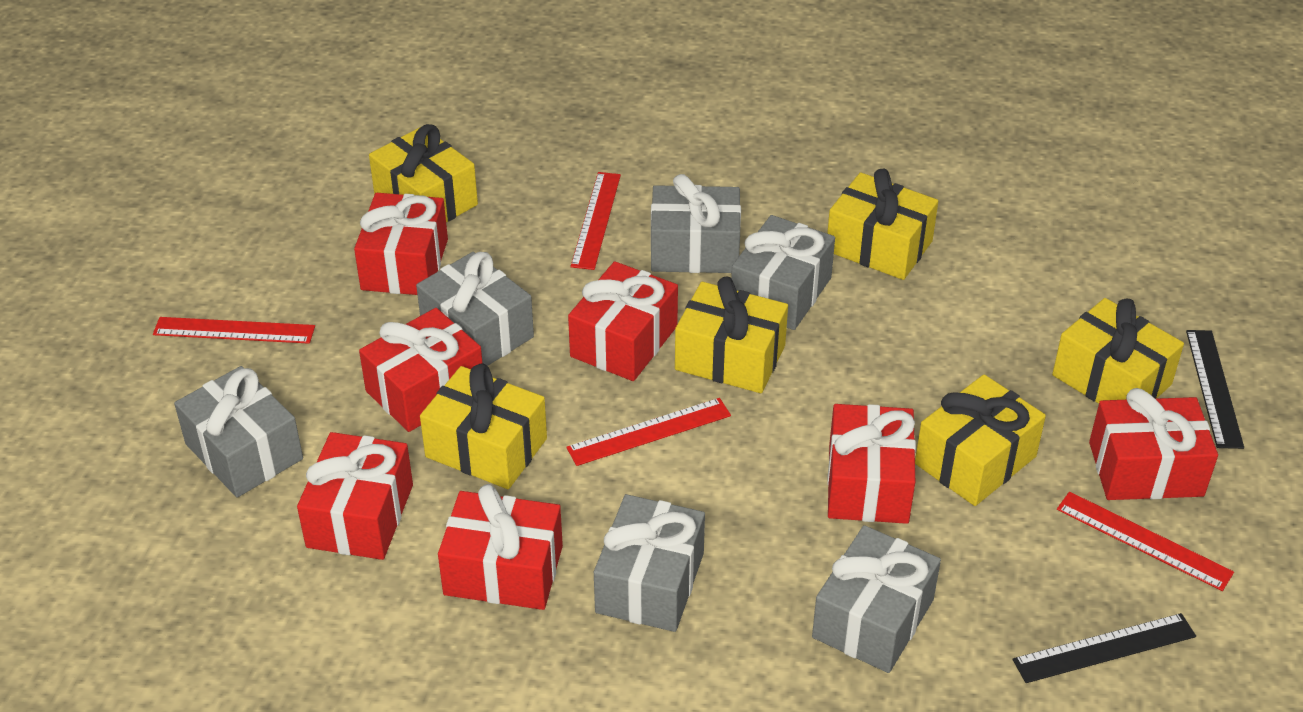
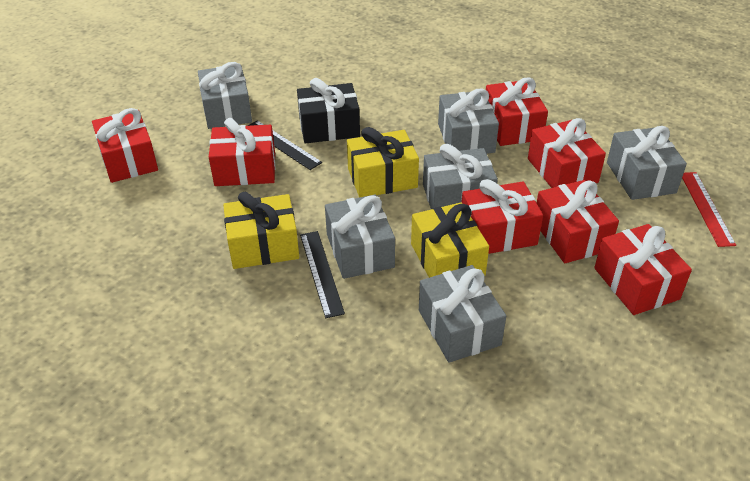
black gift: 0 -> 1
red ruler: 4 -> 1
yellow gift: 6 -> 3

